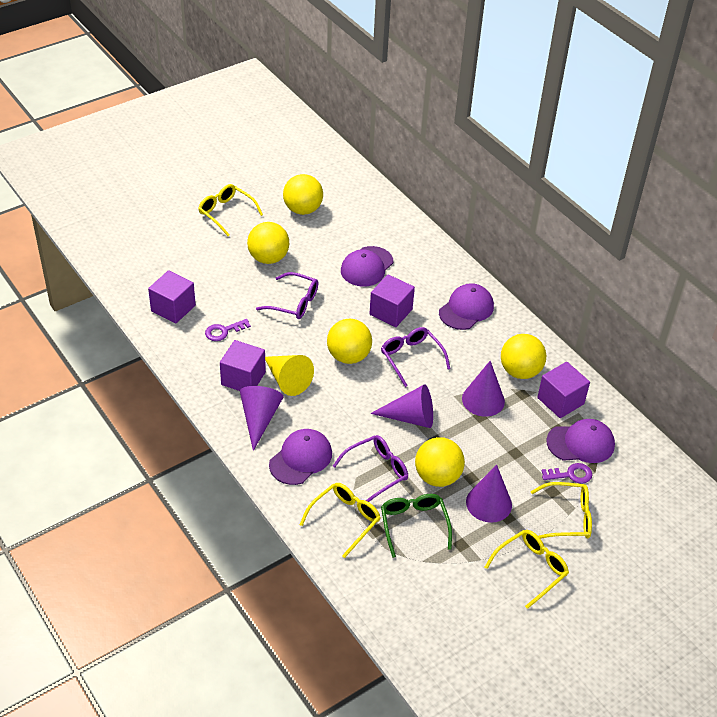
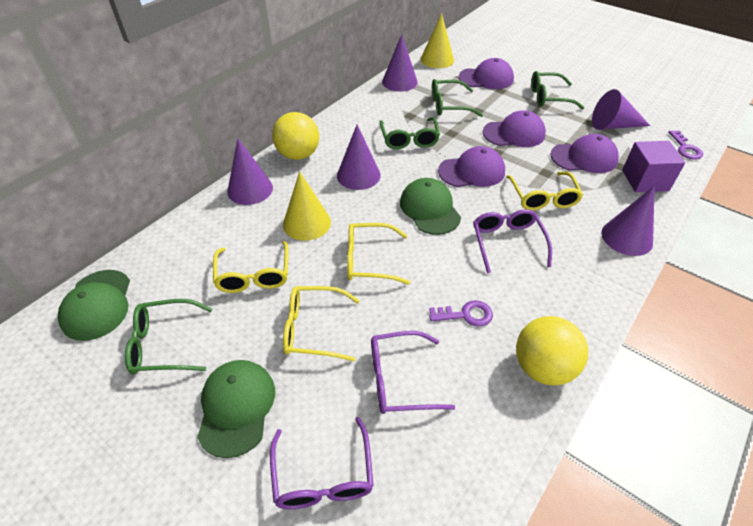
green cap: 0 -> 3
green glasses: 1 -> 4
purple cone: 4 -> 5
purple cube: 4 -> 1
yellow ball: 5 -> 2
yellow cone: 1 -> 2

